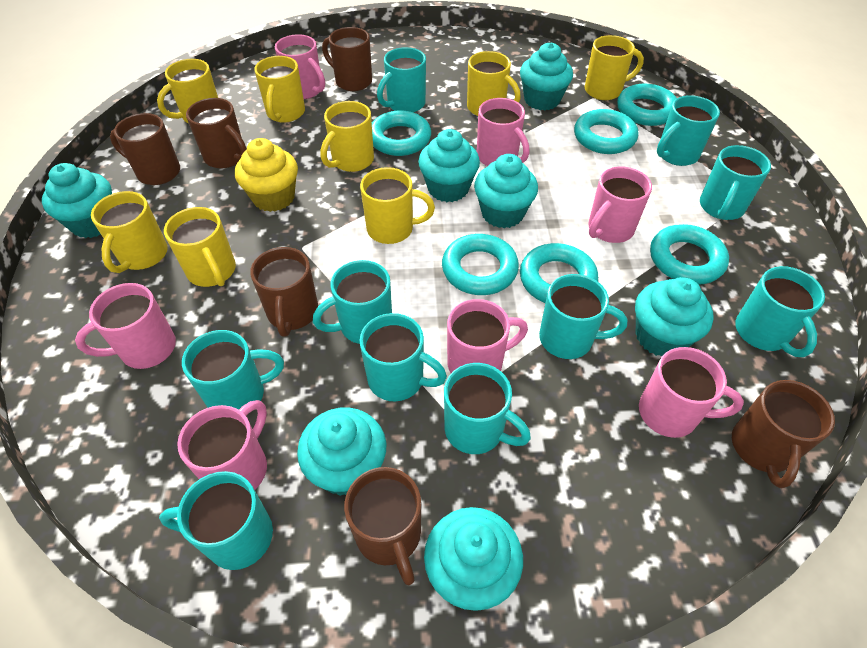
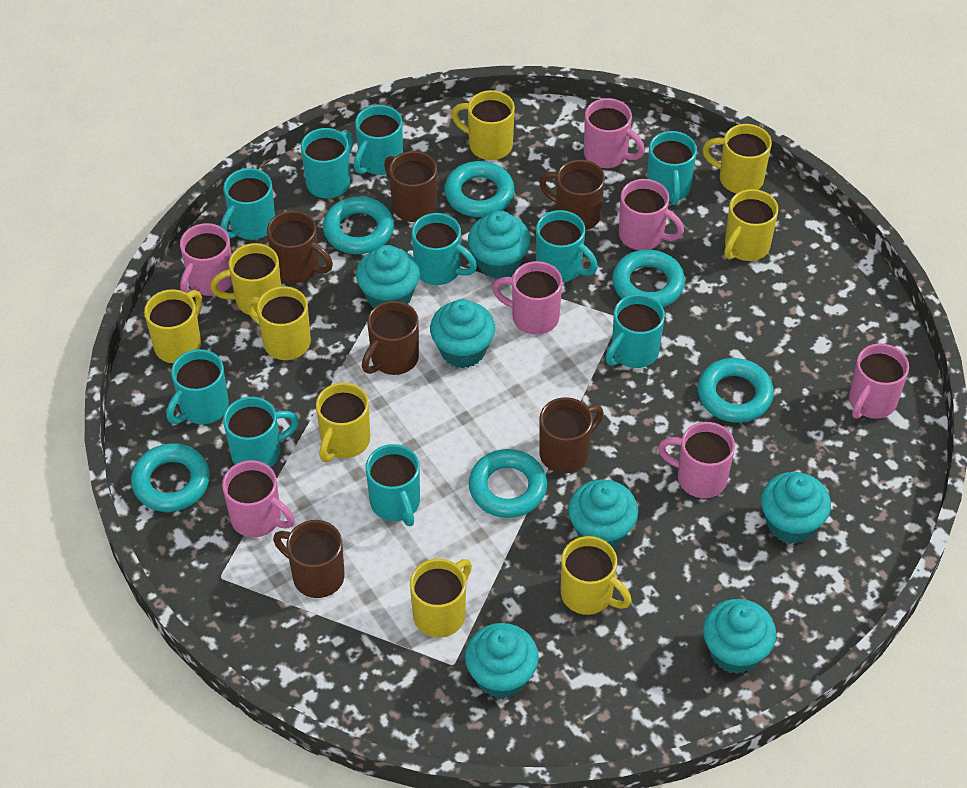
yellow cupcake: 1 -> 0
yellow mug: 8 -> 9

